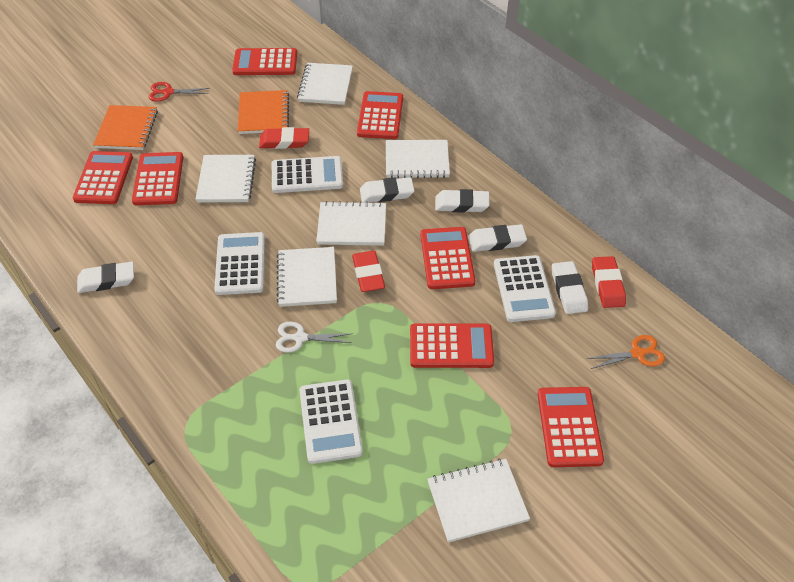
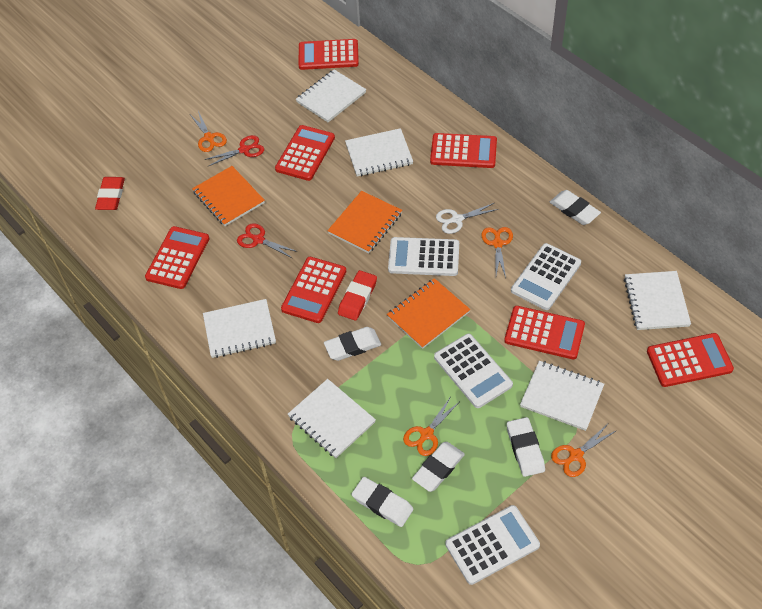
orange notebook: 2 -> 3
orange scissors: 1 -> 4
red eraser: 3 -> 2
red scissors: 1 -> 2

